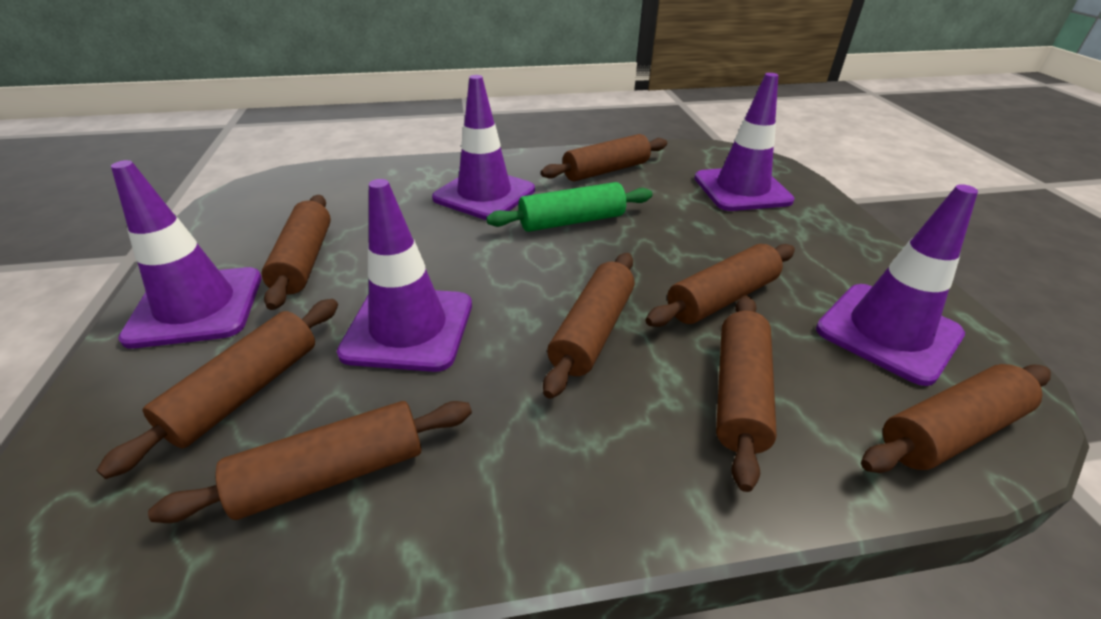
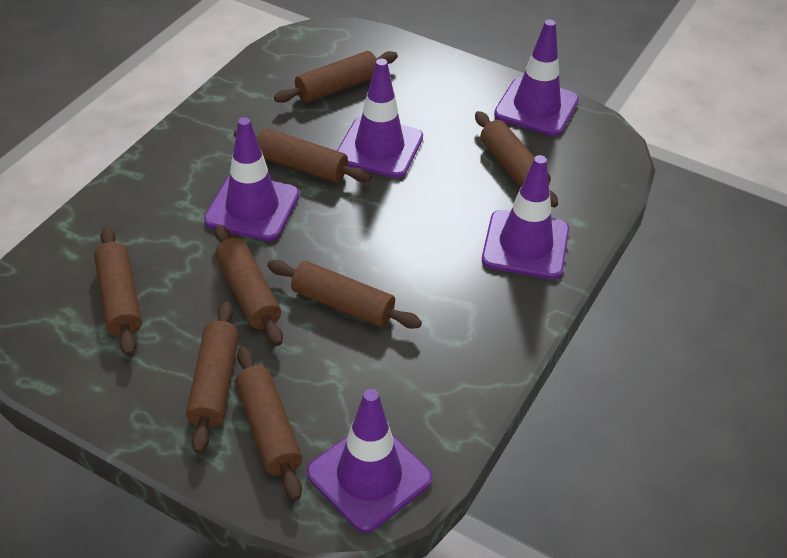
green rolling pin: 1 -> 0

